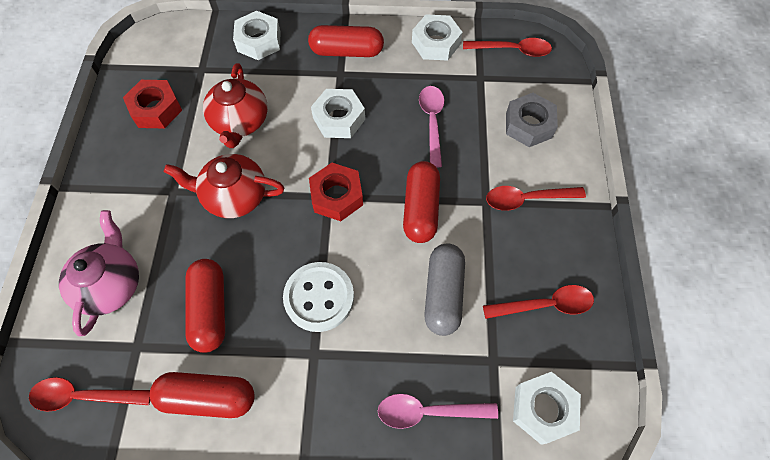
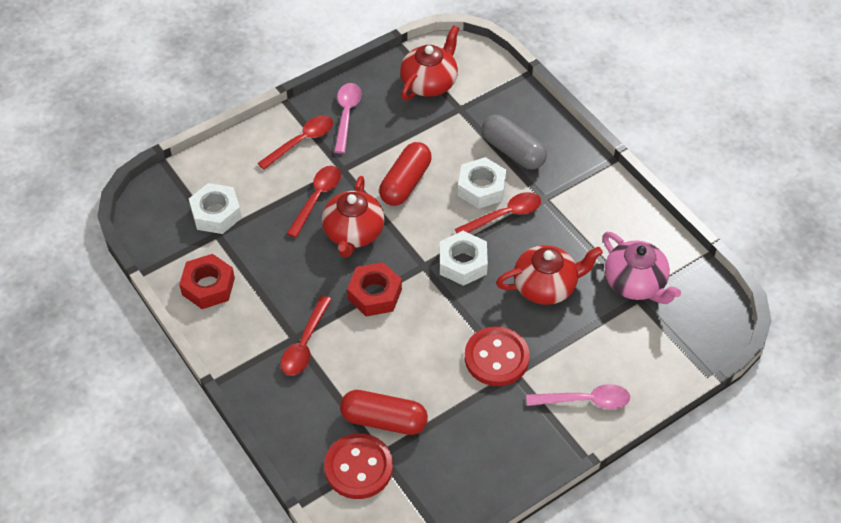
grey nut: 1 -> 0
red button: 0 -> 2
red capsule: 4 -> 2
red teapot: 2 -> 3
white button: 1 -> 0
white nut: 4 -> 3

